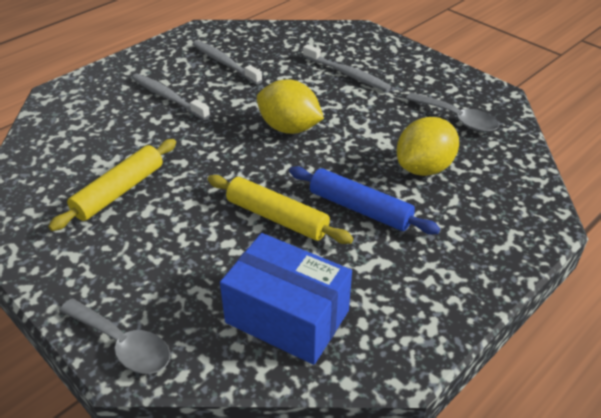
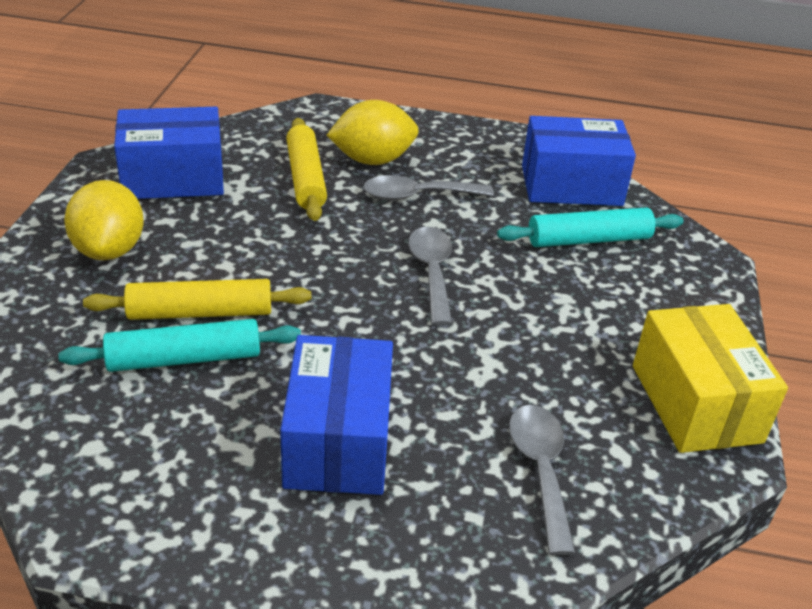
blue box: 1 -> 3
blue rolling pin: 1 -> 0
grey spoon: 2 -> 3
grey toothbrush: 3 -> 0
turquoise rolling pin: 0 -> 2
yellow box: 0 -> 1

